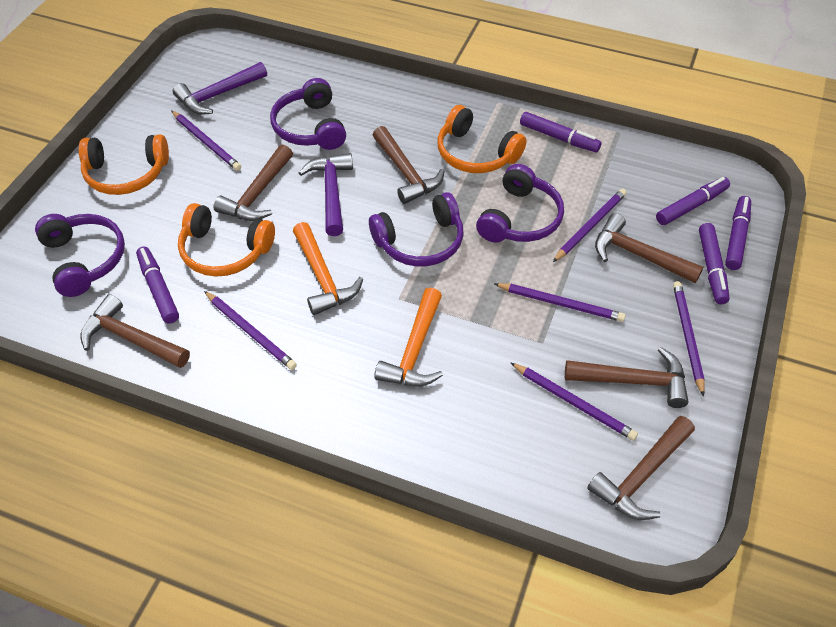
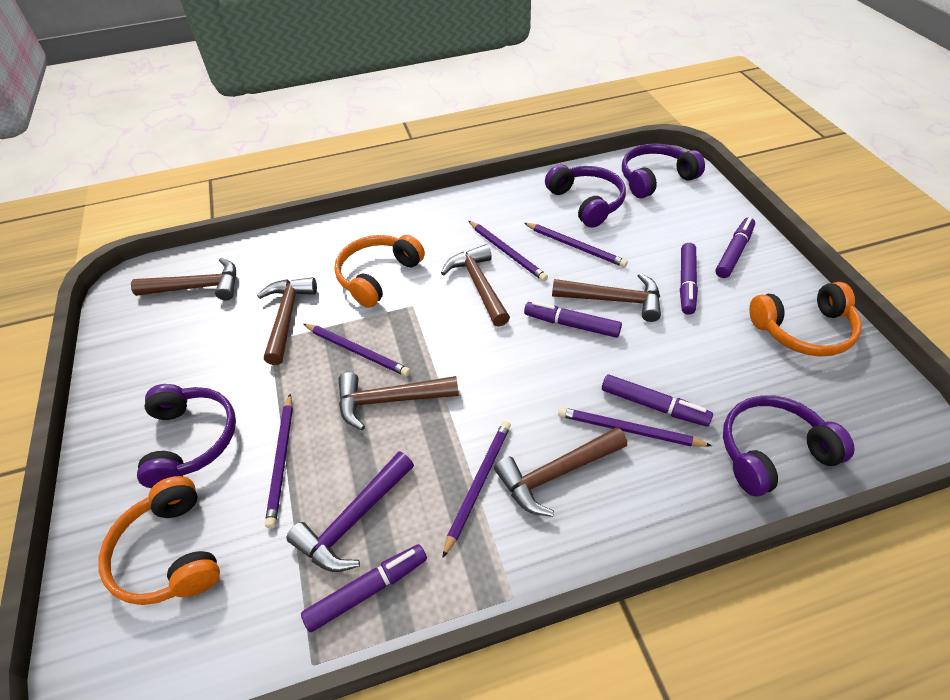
orange hammer: 2 -> 0
purple hammer: 2 -> 1

